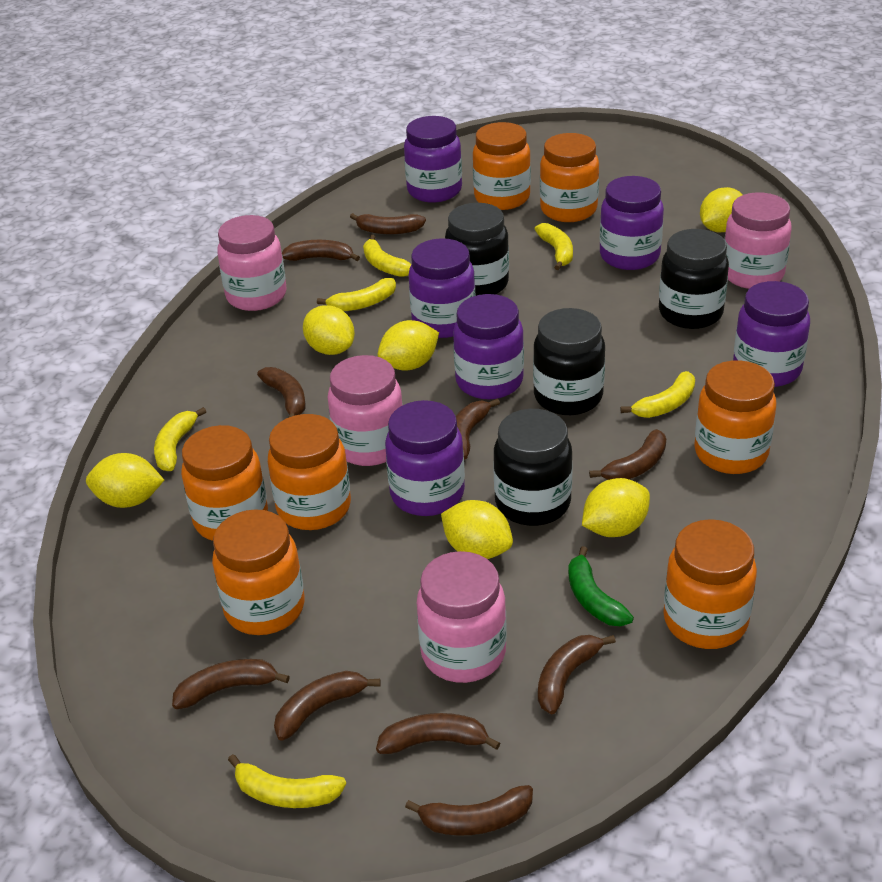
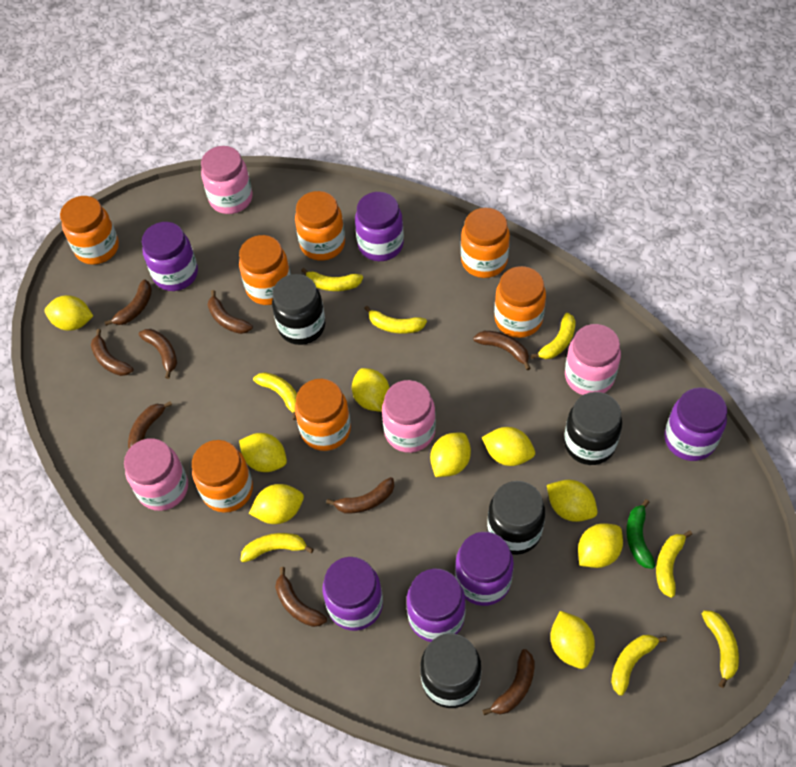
brown banana: 10 -> 9
yellow banana: 6 -> 8
yellow lemon: 6 -> 9

